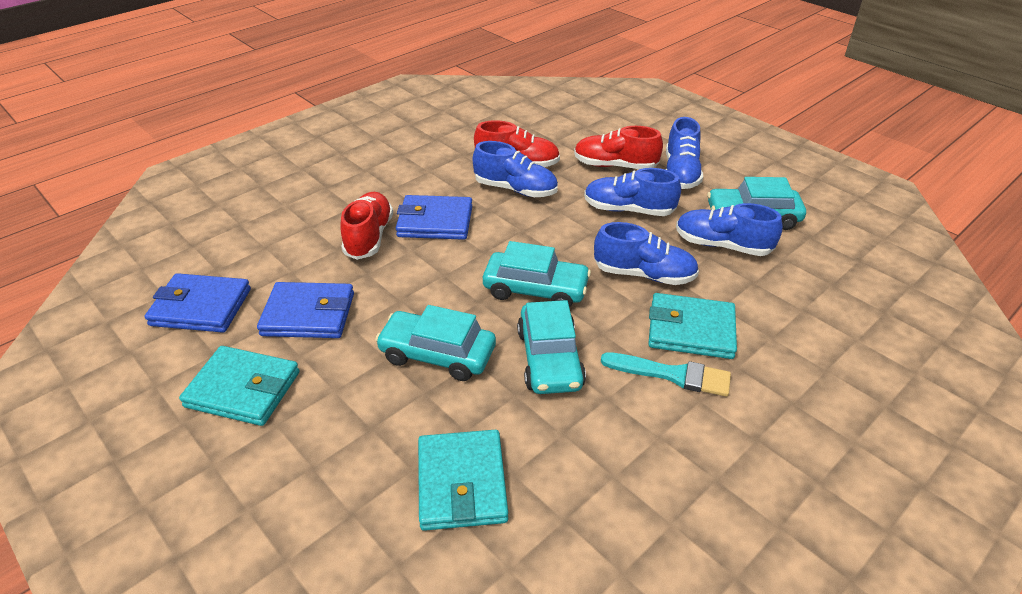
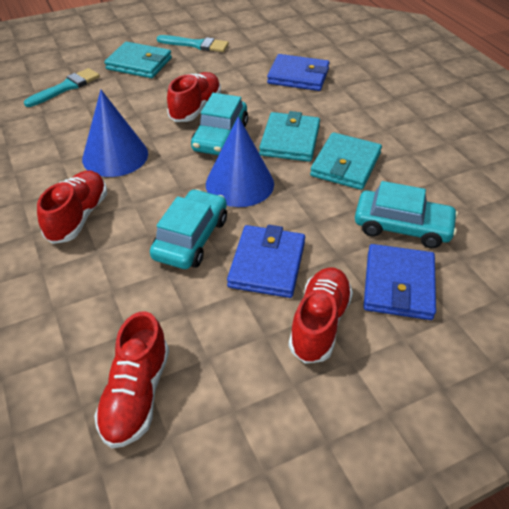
blue cone: 0 -> 2
blue shoe: 5 -> 0
red shoe: 3 -> 4
turquoise brush: 1 -> 2
turquoise car: 4 -> 3

